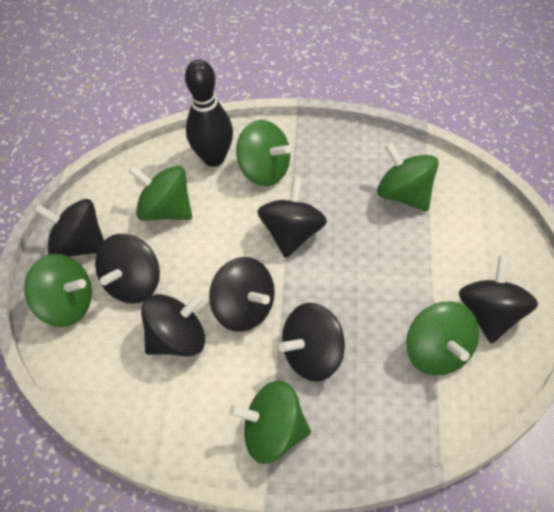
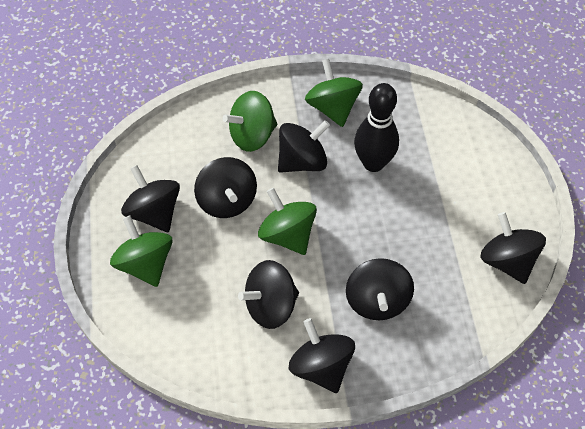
green spinning top: 6 -> 4

